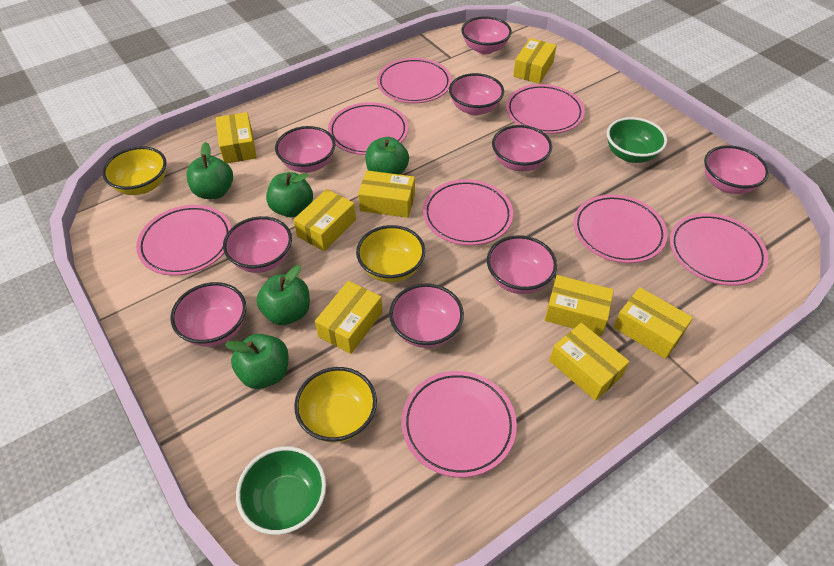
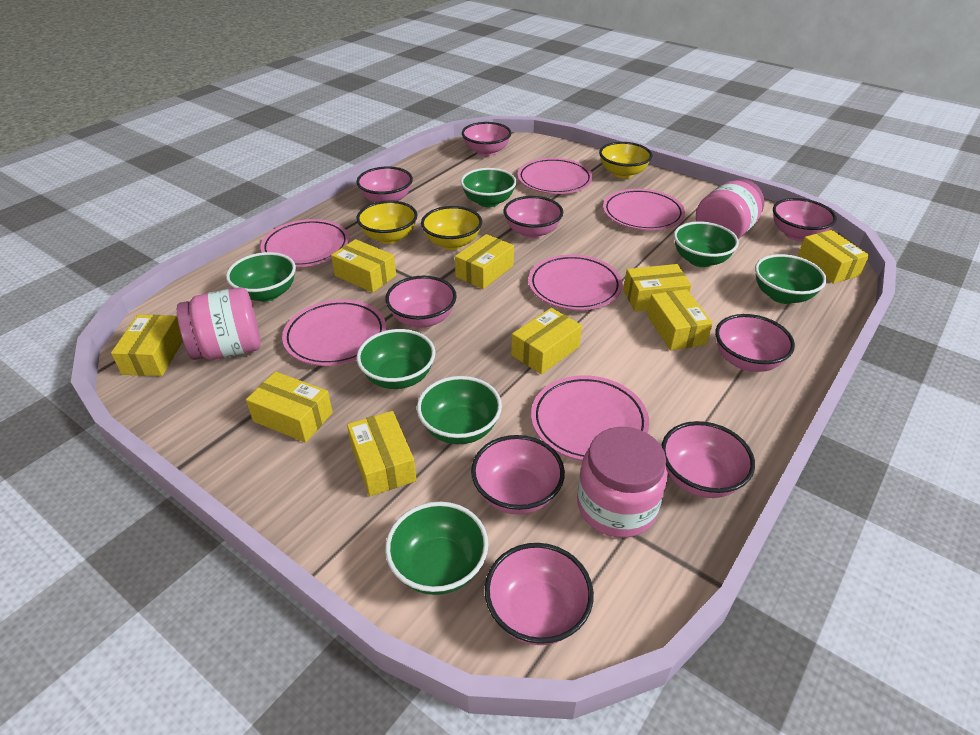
green apple: 5 -> 0
green bowl: 2 -> 7
pink jar: 0 -> 3
pink plate: 8 -> 6
yellow box: 8 -> 9

